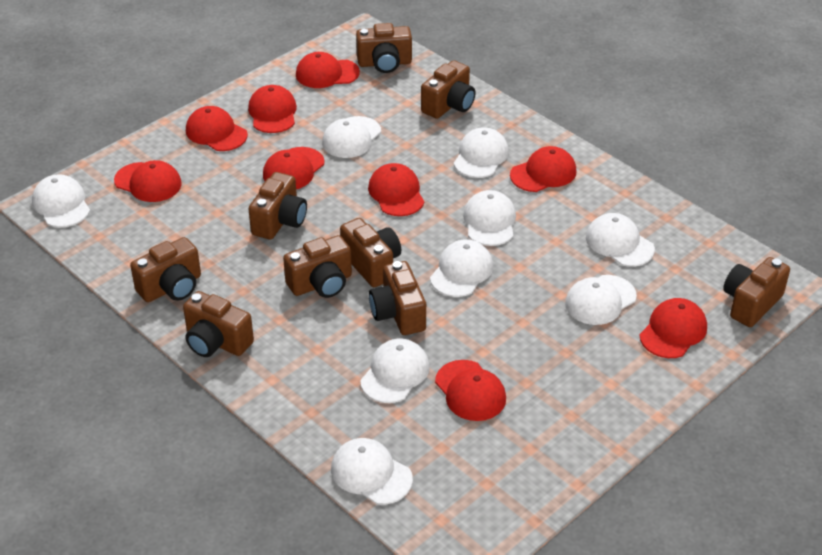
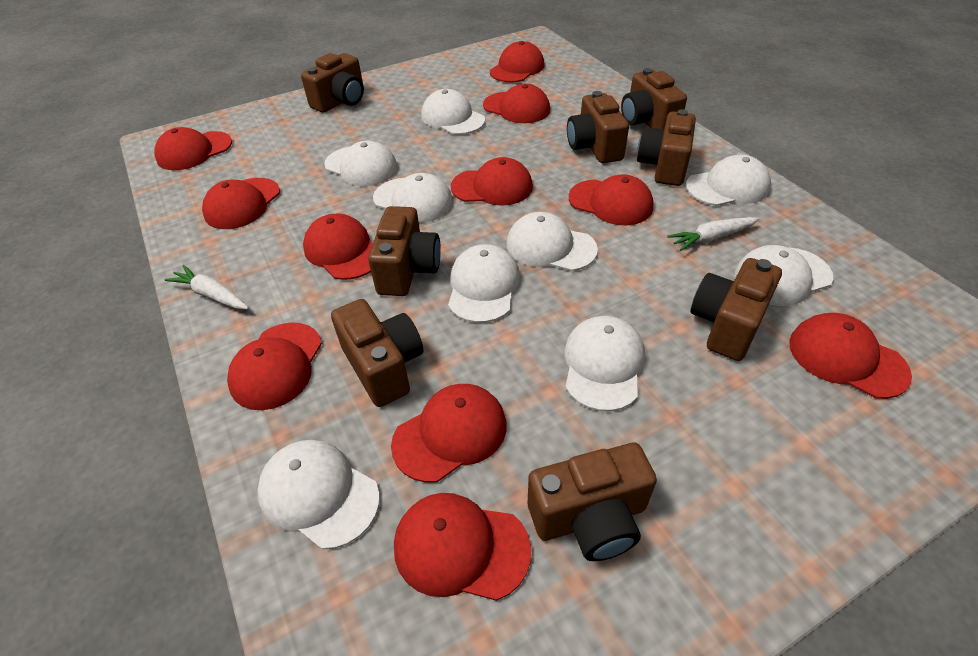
brown camera: 9 -> 8
red cap: 9 -> 11
white carrot: 0 -> 2

